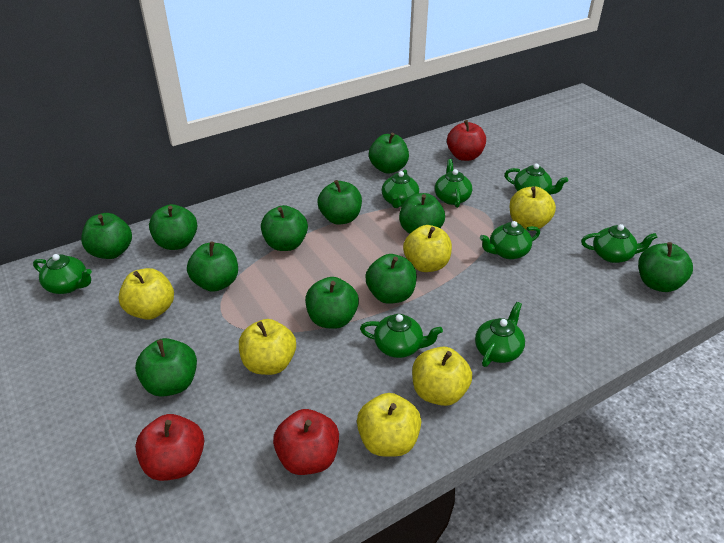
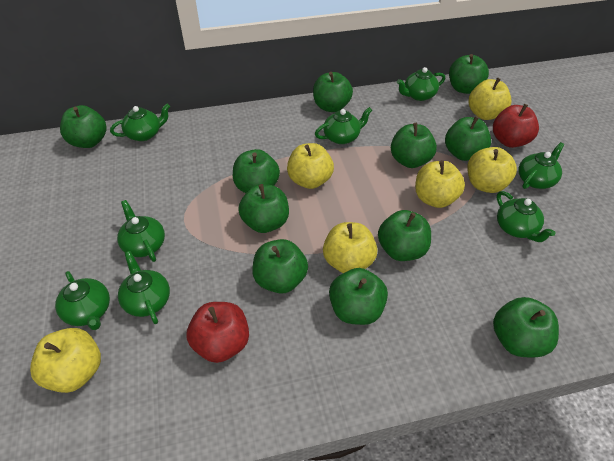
red apple: 3 -> 2

